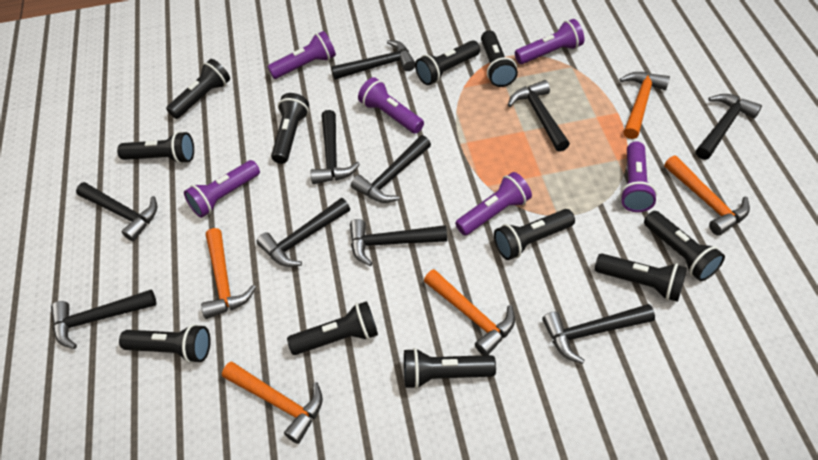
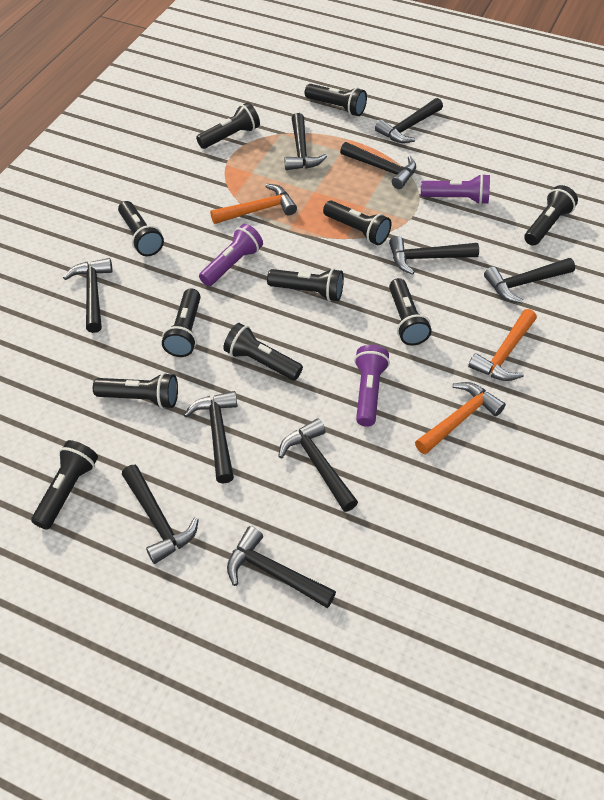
orange hammer: 5 -> 3
purple flashlight: 6 -> 3

